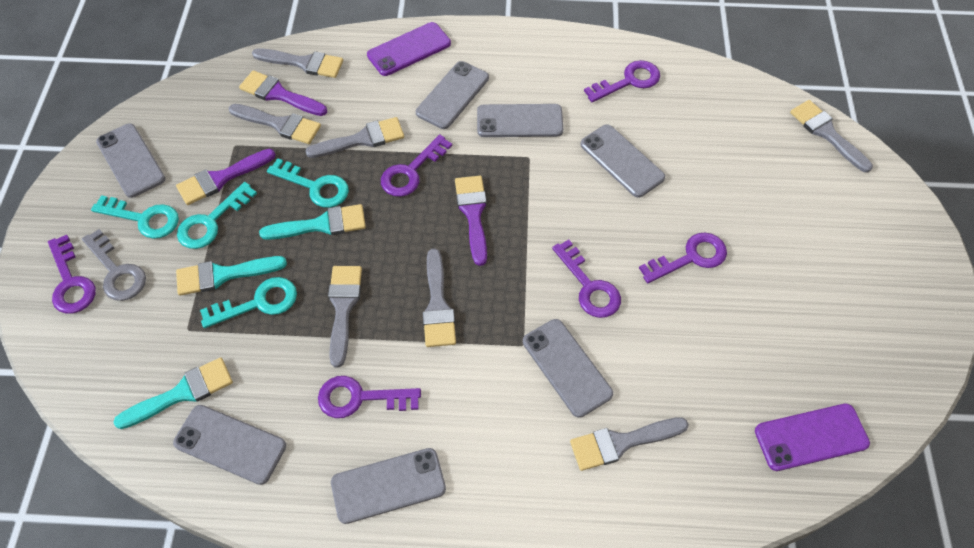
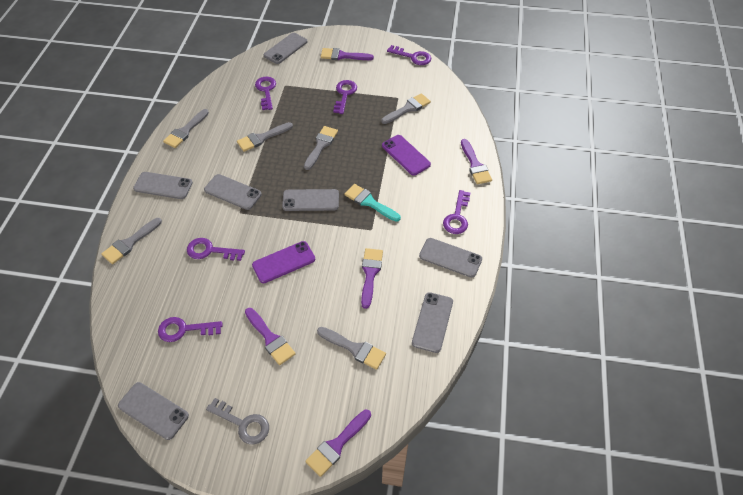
grey brush: 7 -> 6
purple brush: 3 -> 5
turquoise brush: 3 -> 1
turquoise key: 4 -> 0

